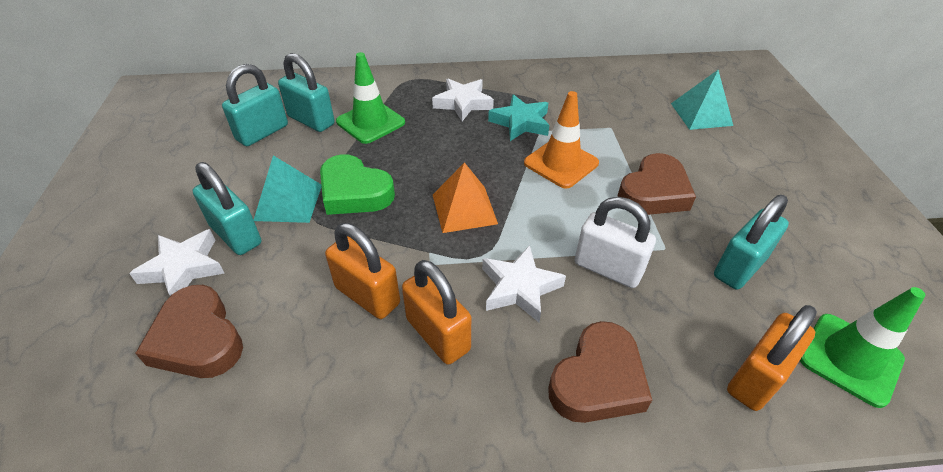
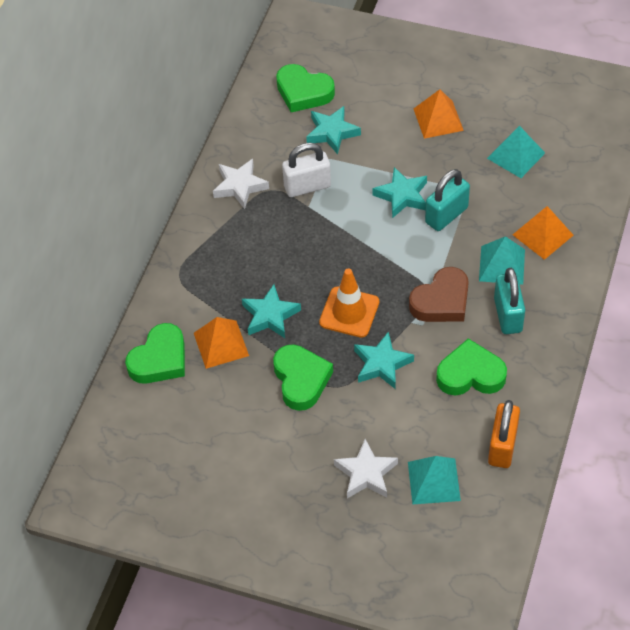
brown heart: 3 -> 1
green heart: 1 -> 4
green traffic cone: 2 -> 0
orange padlock: 3 -> 1
orange pyramid: 1 -> 3
turquoise padlock: 4 -> 2
turquoise pyramid: 2 -> 3
turquoise star: 1 -> 4
white star: 3 -> 2

